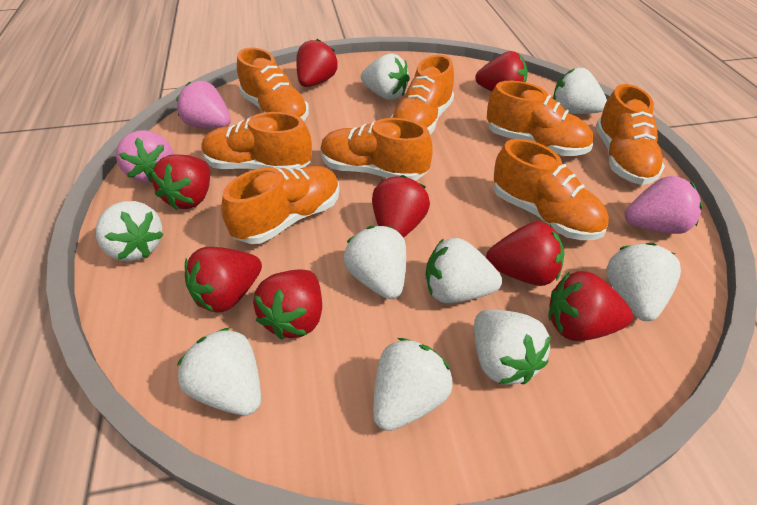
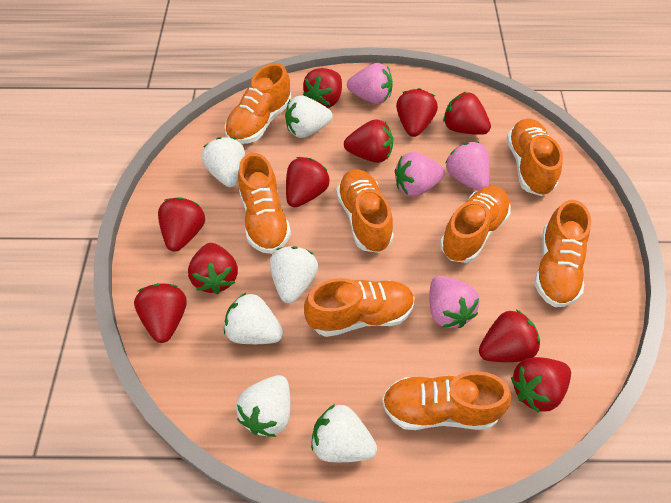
pink strawberry: 3 -> 4
red strawberry: 8 -> 10
white strawberry: 9 -> 6

